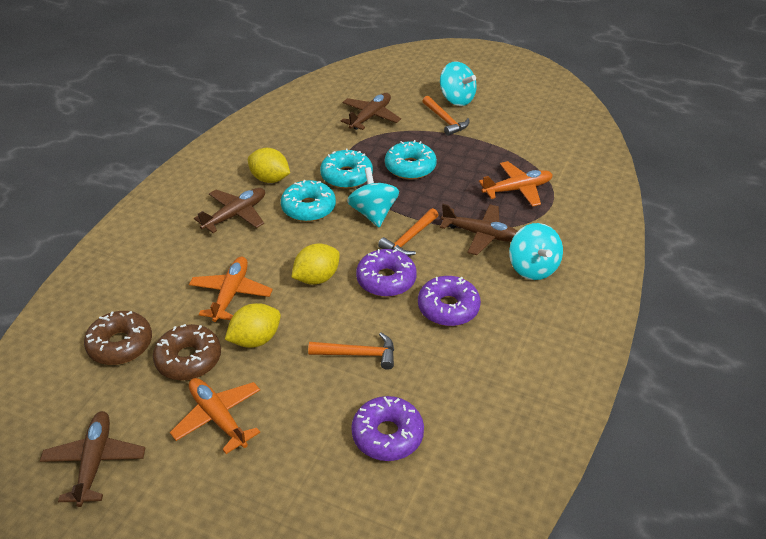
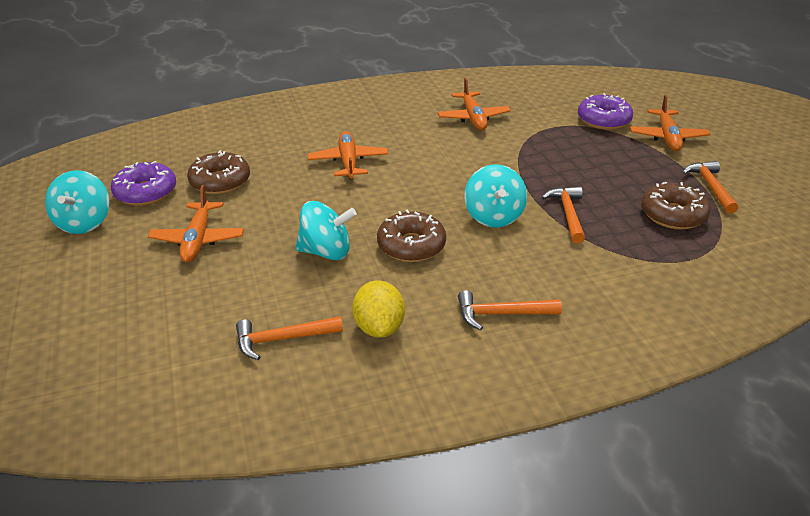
brown donut: 2 -> 3
brown plane: 4 -> 0
orange hammer: 3 -> 4
orange plane: 3 -> 4
purple donut: 3 -> 2
turquoise donut: 3 -> 0
yellow lemon: 3 -> 1

